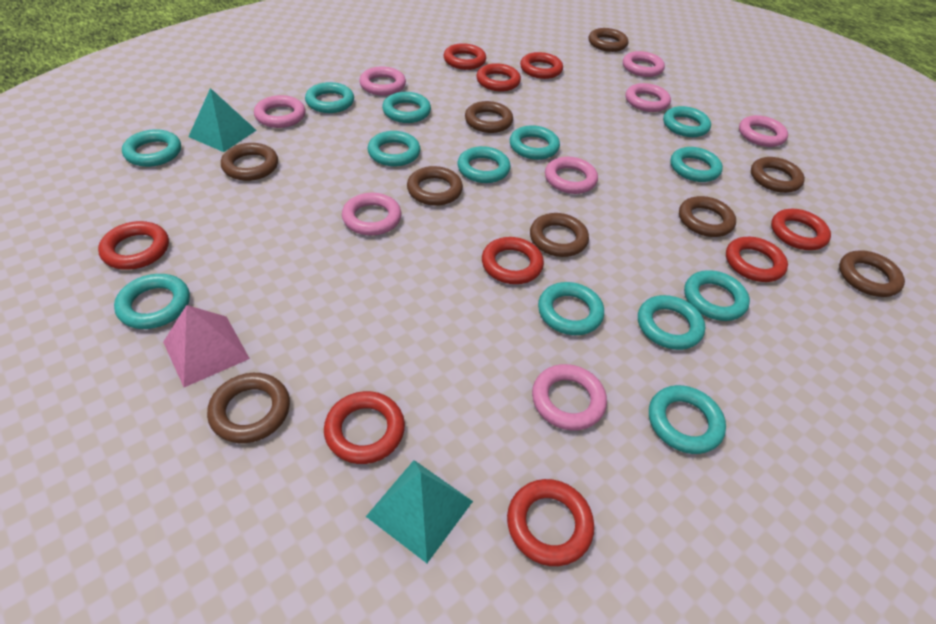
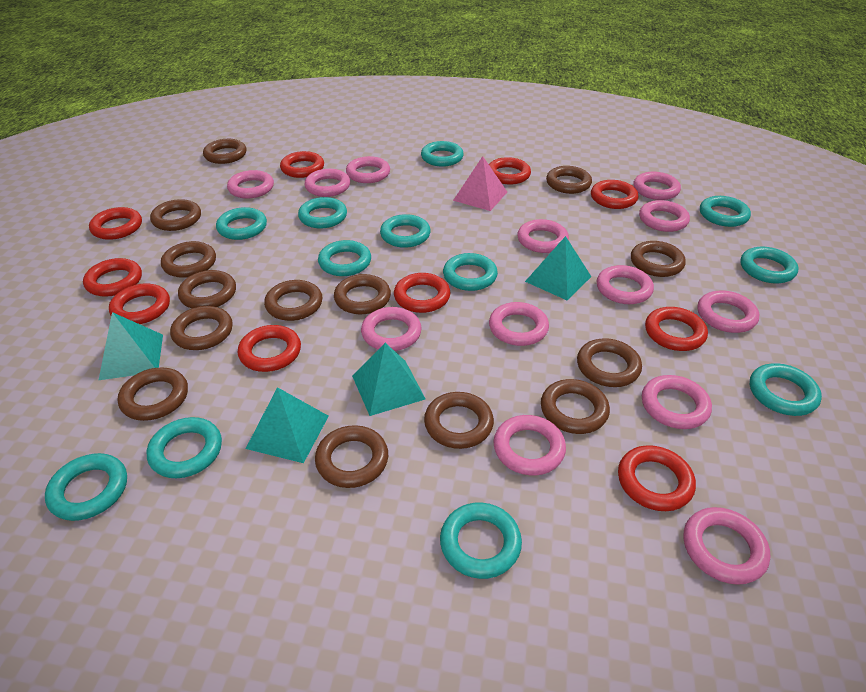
brown ring: 9 -> 14
pink ring: 8 -> 13
red ring: 9 -> 10
turquoise pyramid: 2 -> 4
turquoise ring: 13 -> 12

